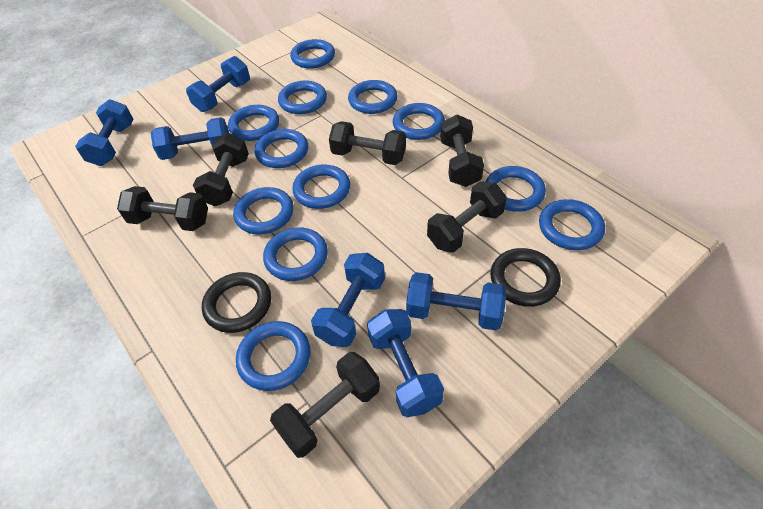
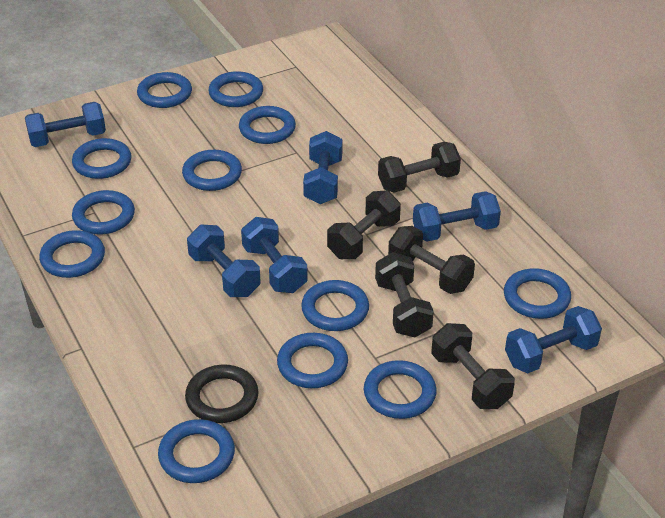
black dumbbell: 6 -> 5
black ring: 2 -> 1

